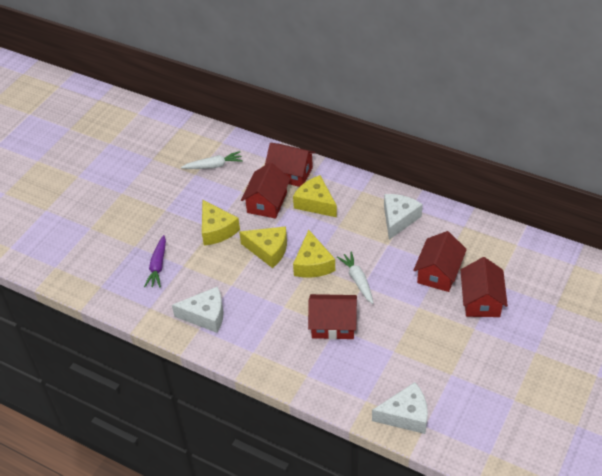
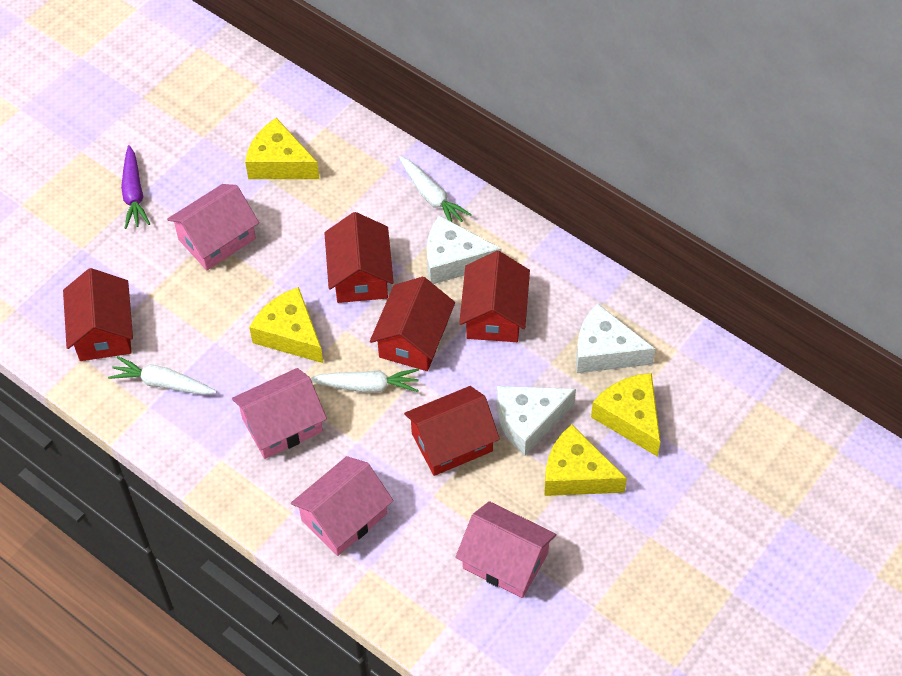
pink house: 0 -> 4
white carrot: 2 -> 3

